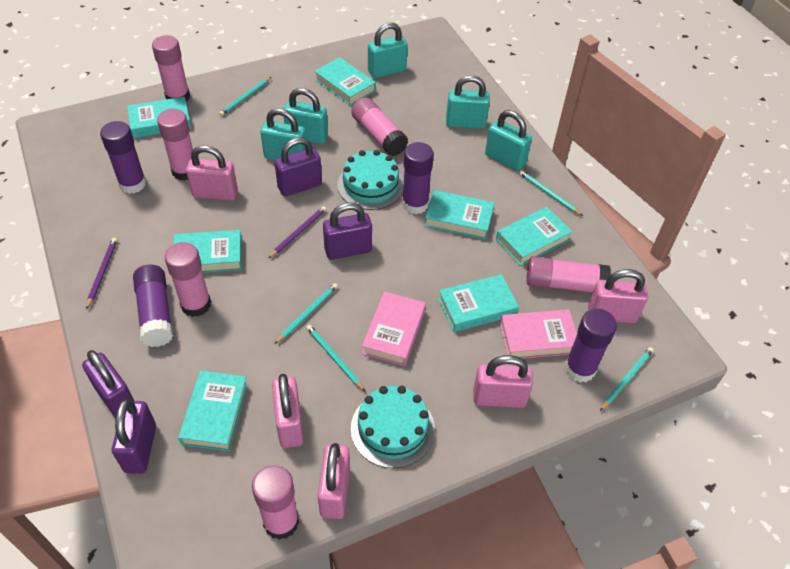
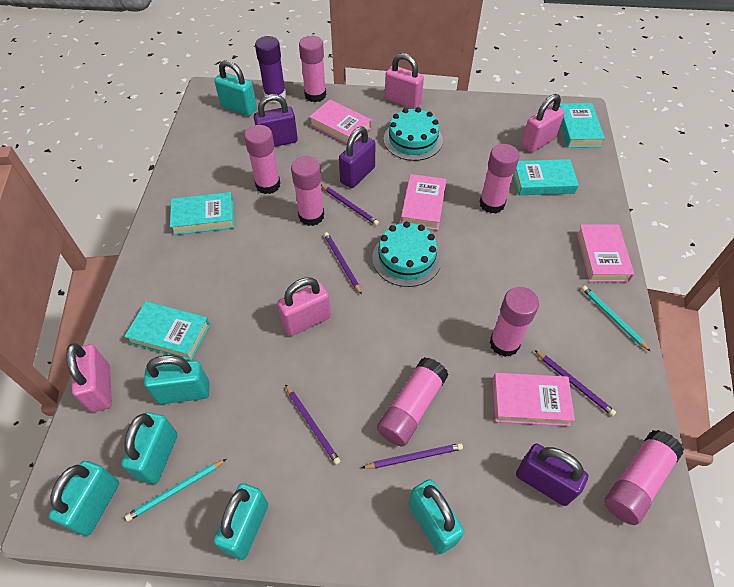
pink book: 2 -> 4
pink glue stick: 6 -> 7
pink padlock: 5 -> 4
purple glue stick: 4 -> 1
purple padlock: 4 -> 3
purple pencil: 2 -> 5
turquoise book: 7 -> 4
turquoise padlock: 5 -> 6
turquoise pencil: 5 -> 2

